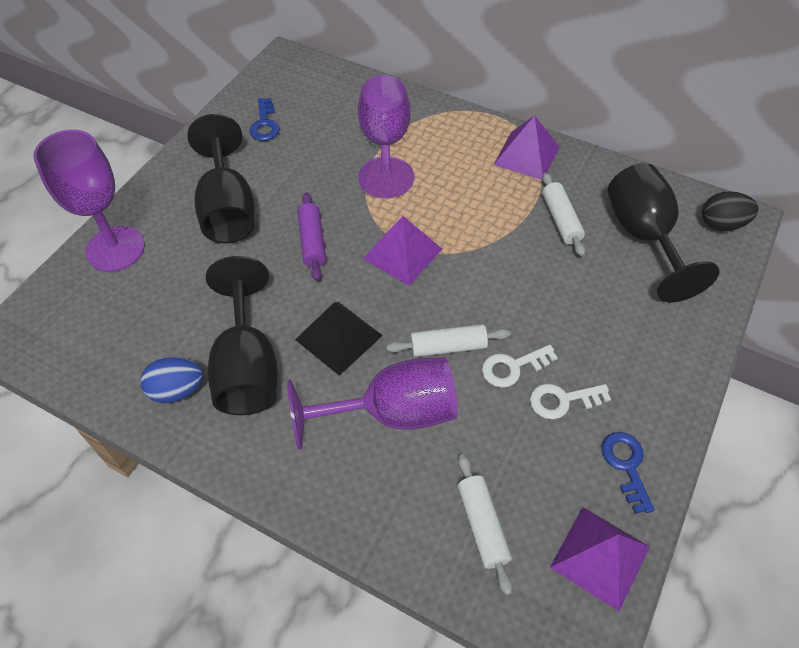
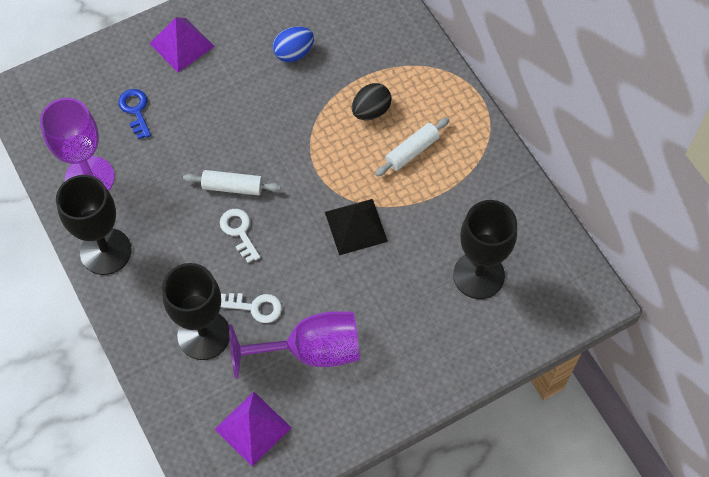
blue key: 2 -> 1
purple goblet: 3 -> 2
purple pyramid: 3 -> 2
purple rolling pin: 1 -> 0
white rolling pin: 3 -> 2

